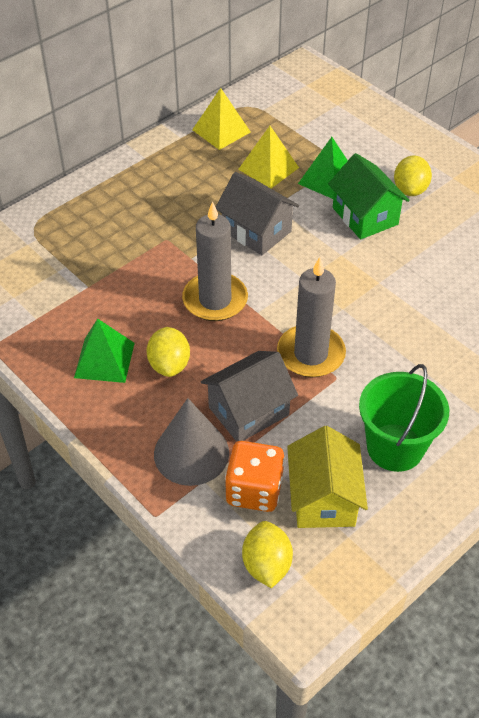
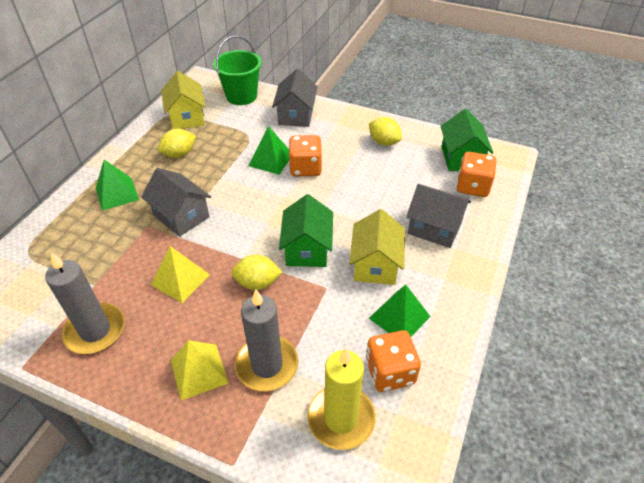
green house: 1 -> 2
green pyramid: 2 -> 3
grey cone: 1 -> 0
grey house: 2 -> 3
orange dice: 1 -> 3
yellow candle: 0 -> 1
yellow house: 1 -> 2

